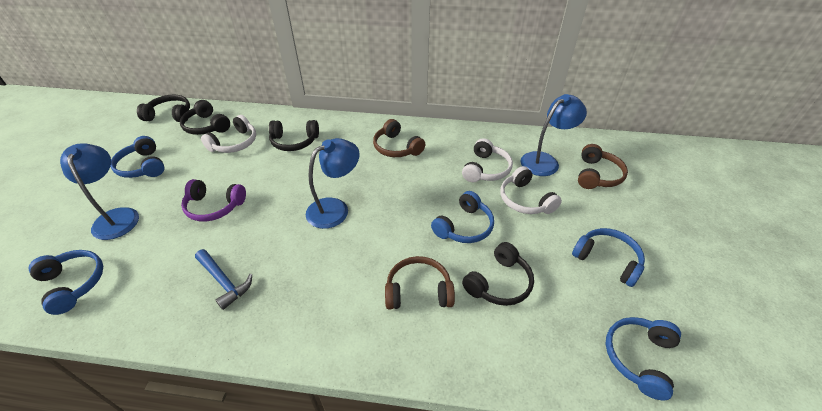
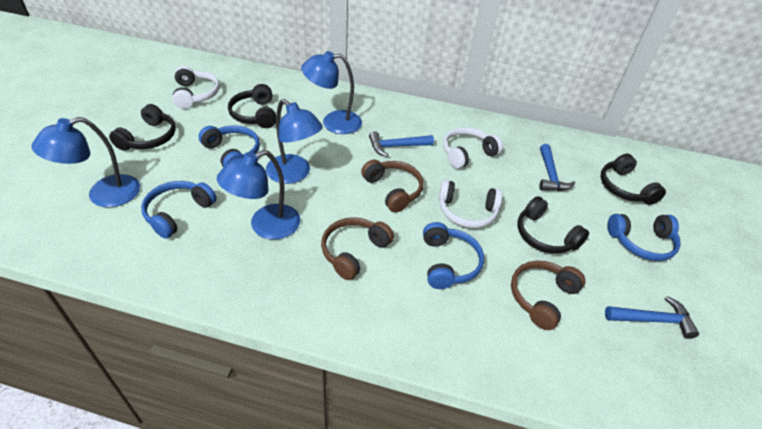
blue hammer: 1 -> 3
blue headphones: 5 -> 4
blue lamp: 3 -> 4
purple headphones: 1 -> 0

